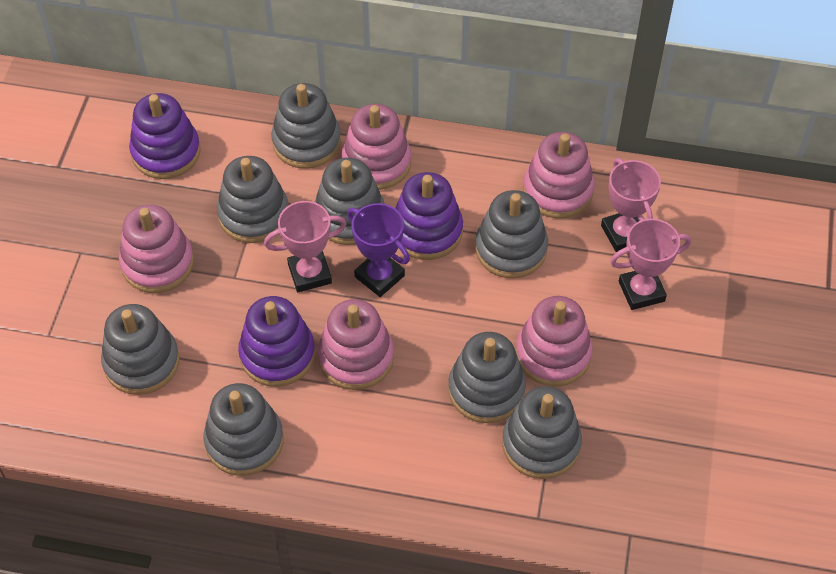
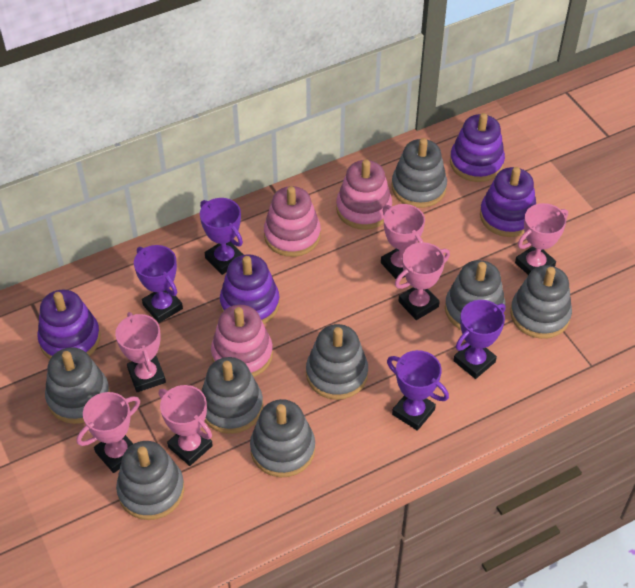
pink stacking toy: 5 -> 3
pink trophy: 3 -> 6
purple stacking toy: 3 -> 4
purple trophy: 1 -> 4

